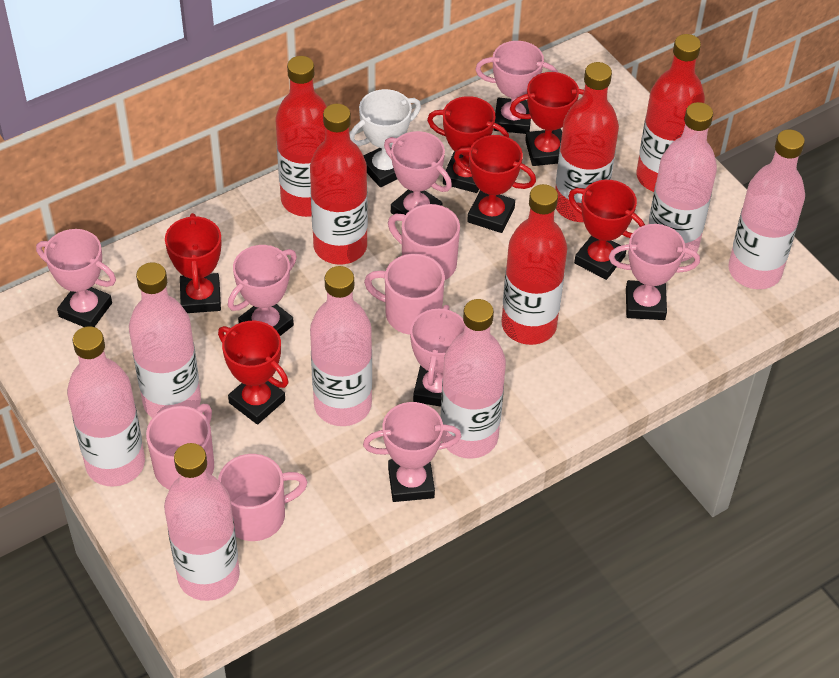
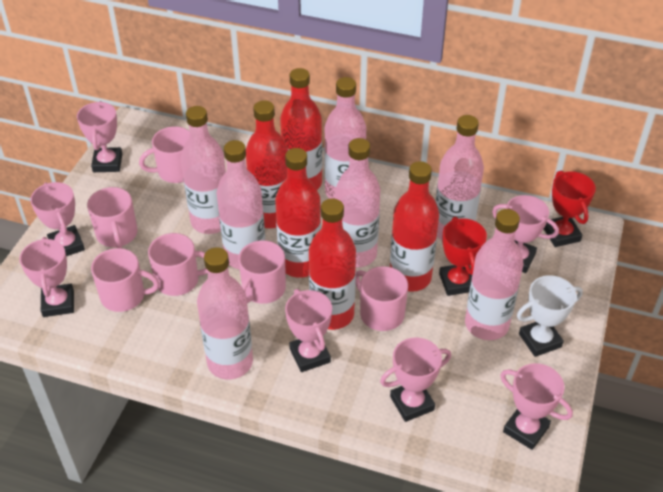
pink mug: 4 -> 6
red trophy: 6 -> 2

